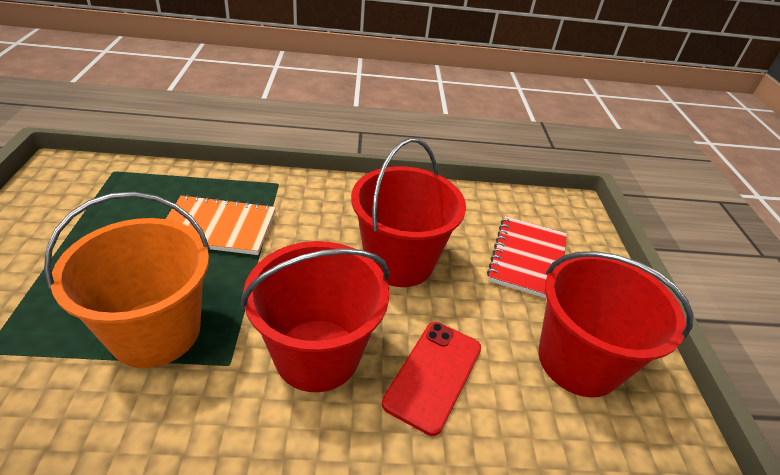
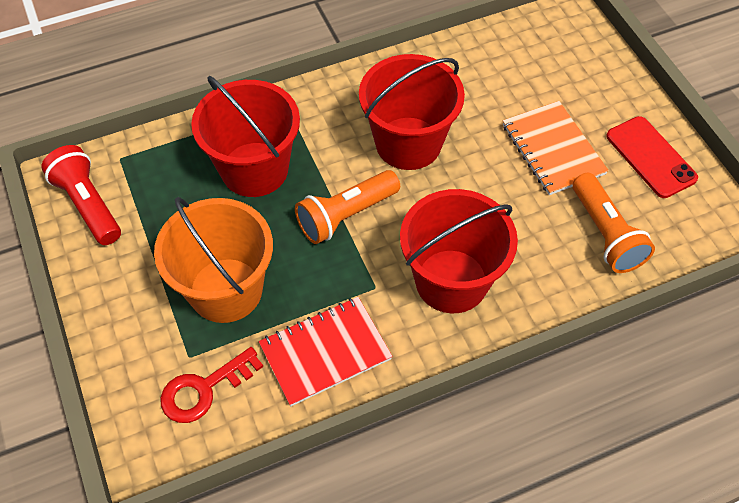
orange flashlight: 0 -> 2
red flashlight: 0 -> 1
red key: 0 -> 1

